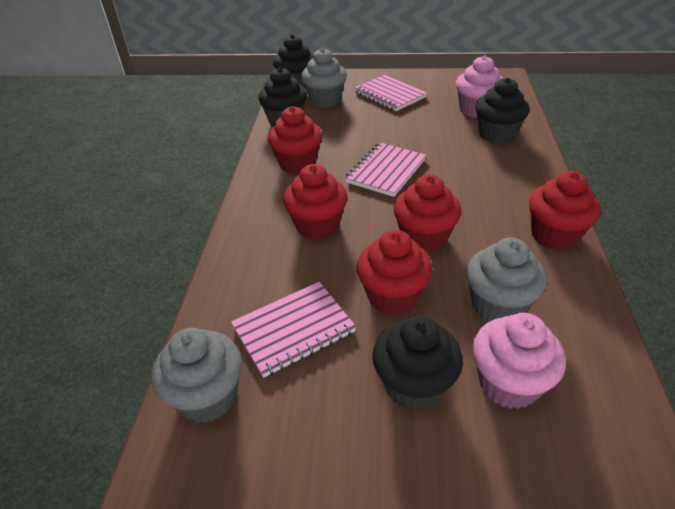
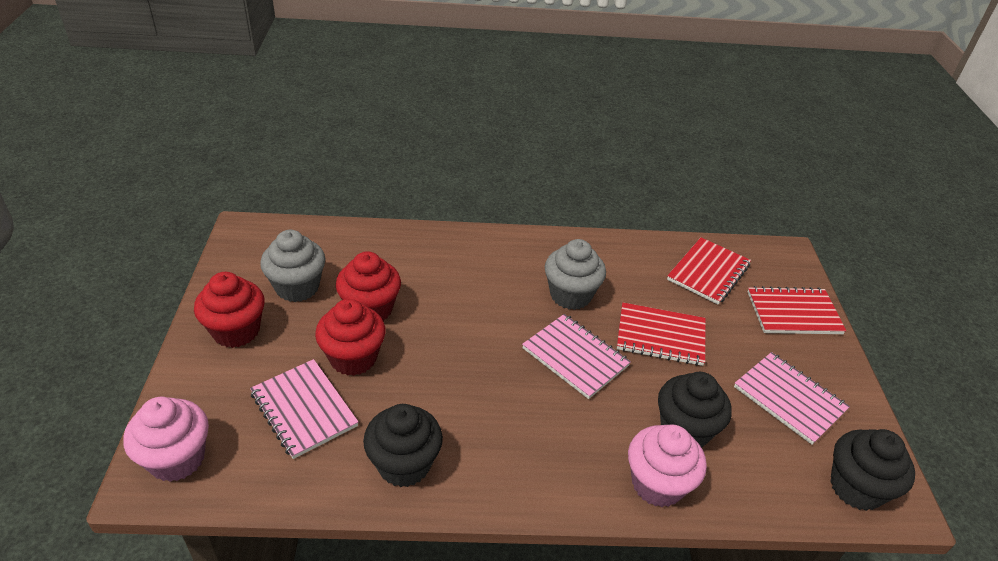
black cupcake: 4 -> 3
grey cupcake: 3 -> 2
red cupcake: 5 -> 3
red notebook: 0 -> 3

